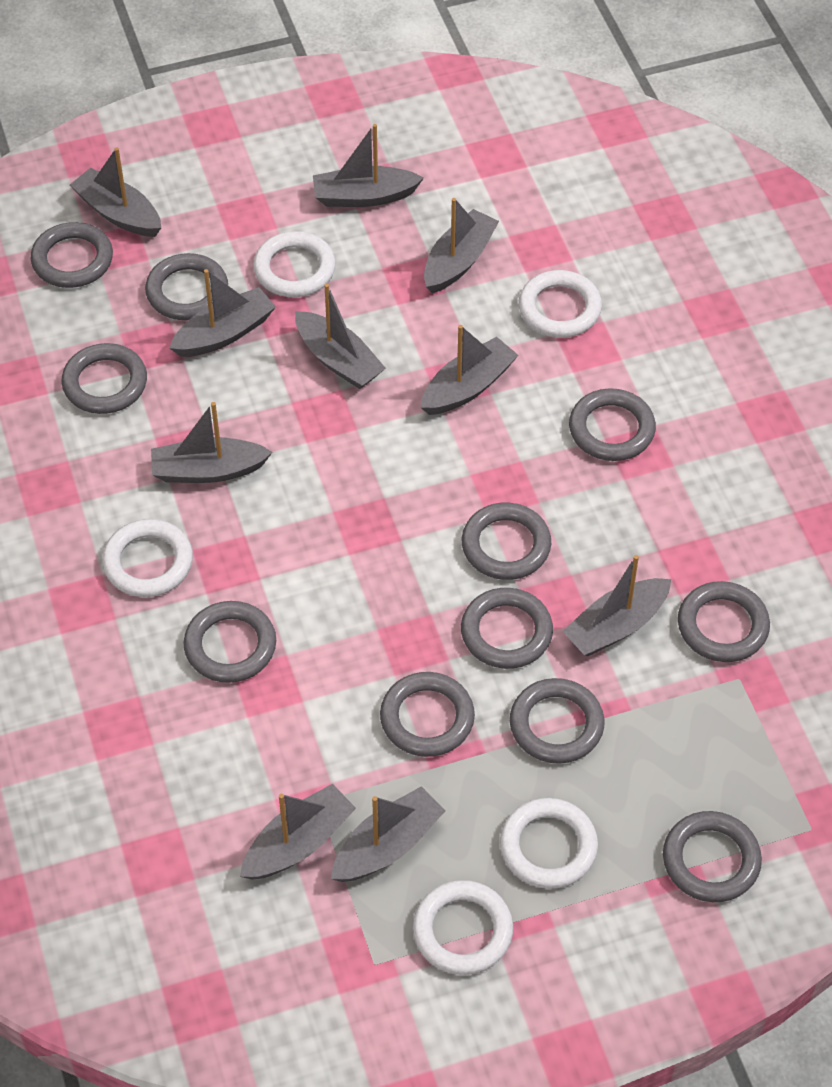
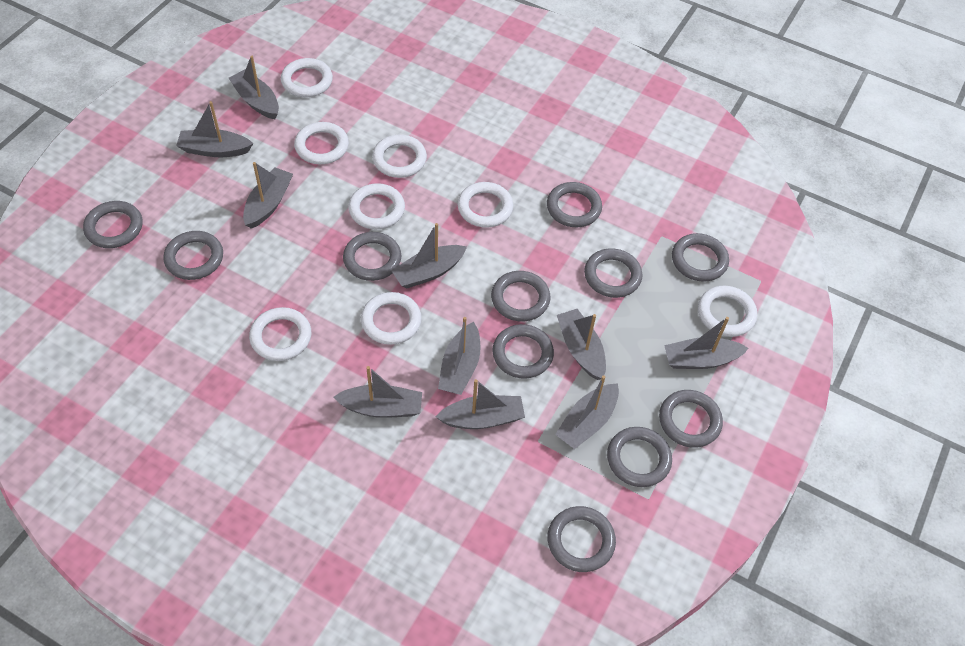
white ring: 5 -> 8

